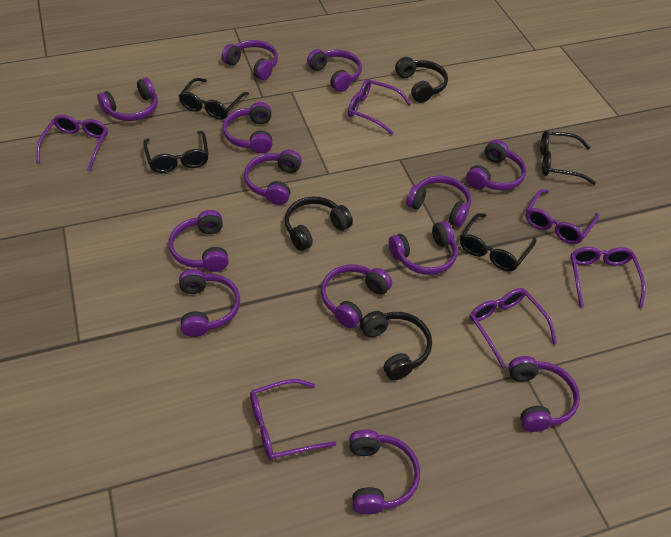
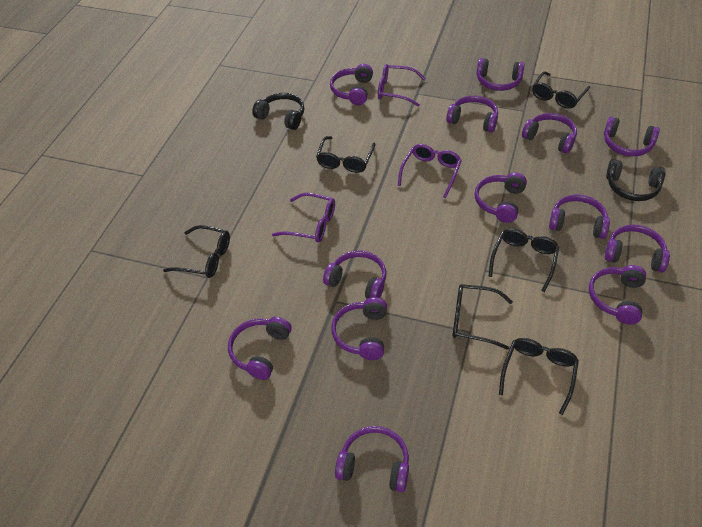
black glasses: 4 -> 6
black headphones: 3 -> 2
purple glasses: 6 -> 3

